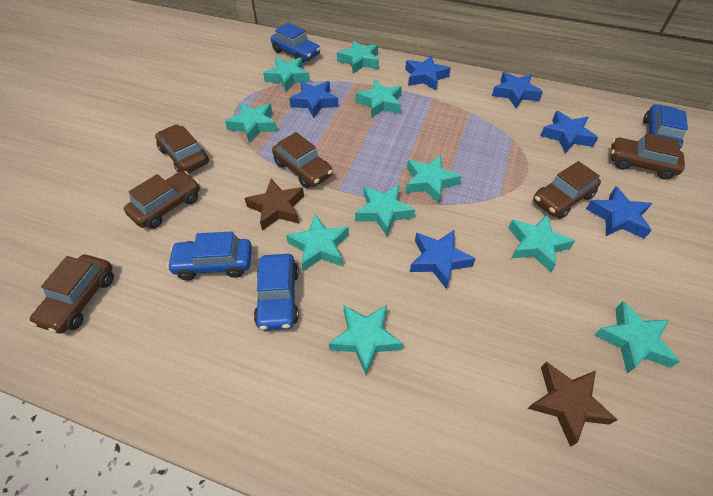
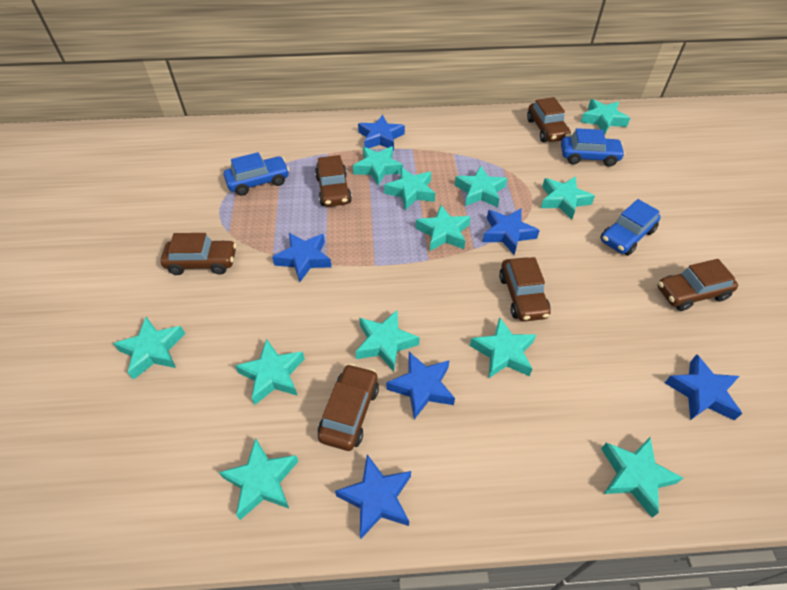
blue car: 4 -> 3
brown star: 2 -> 0
turquoise star: 10 -> 12

